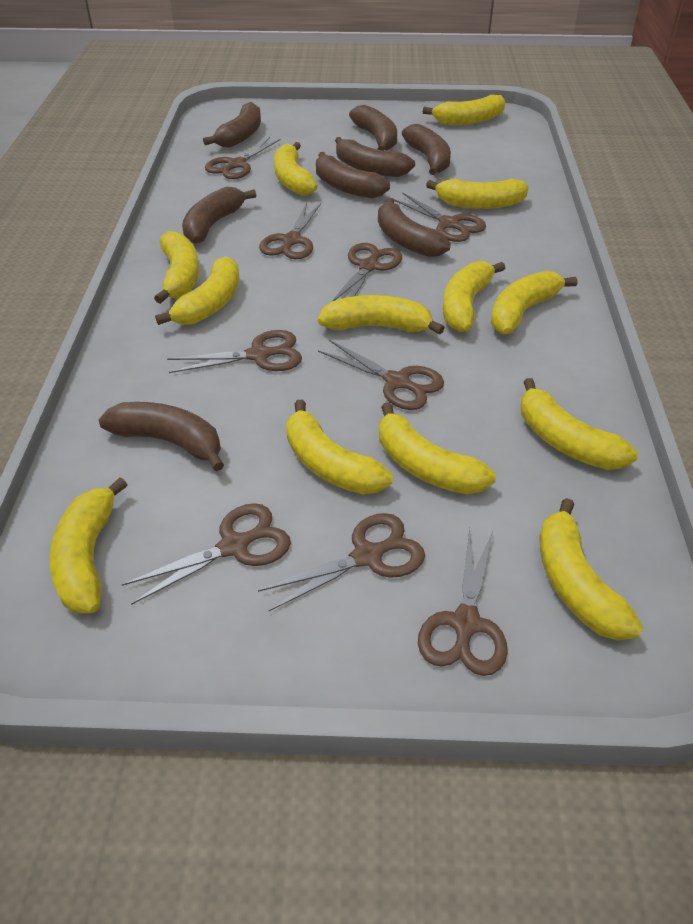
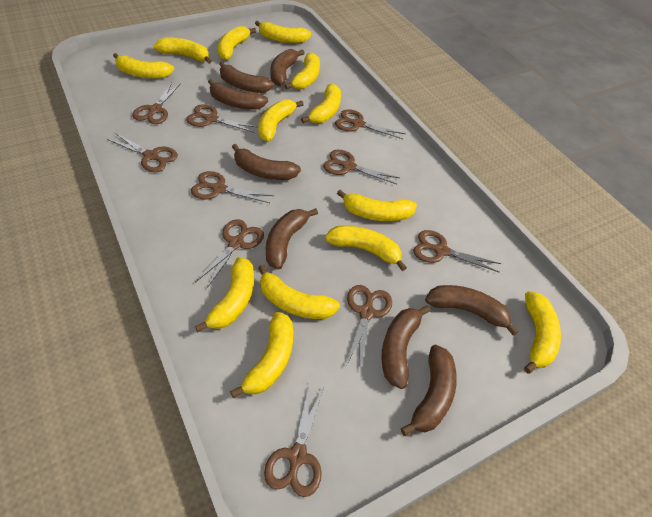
brown scissors: 9 -> 10

